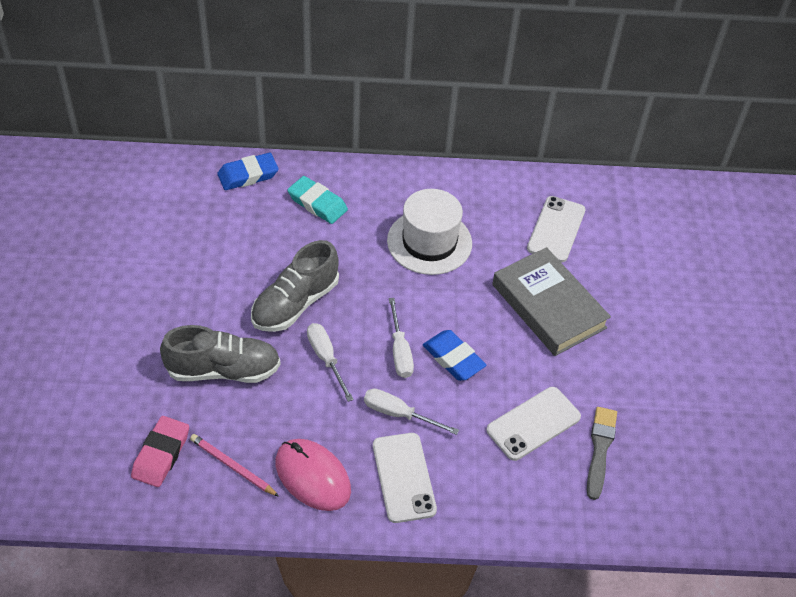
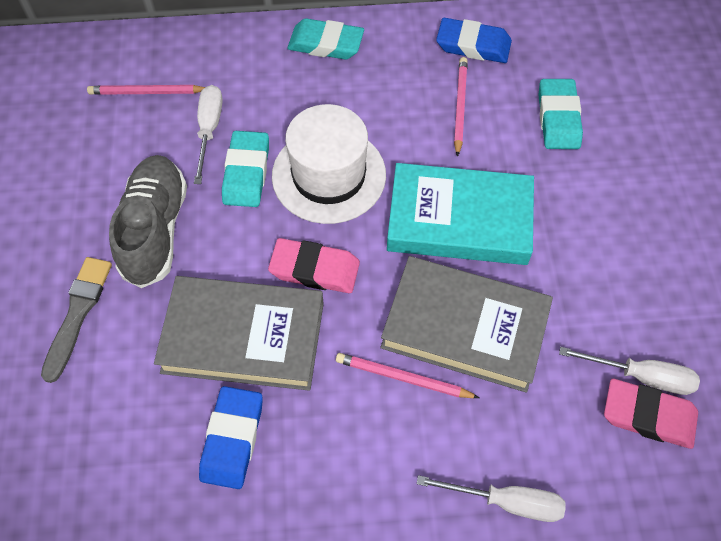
grey book: 1 -> 2
grey shoe: 2 -> 1
pink eraser: 1 -> 2
pink mouse: 1 -> 0
pink pencil: 1 -> 3
turquoise book: 0 -> 1
turquoise eraser: 1 -> 3
white phone: 3 -> 0

